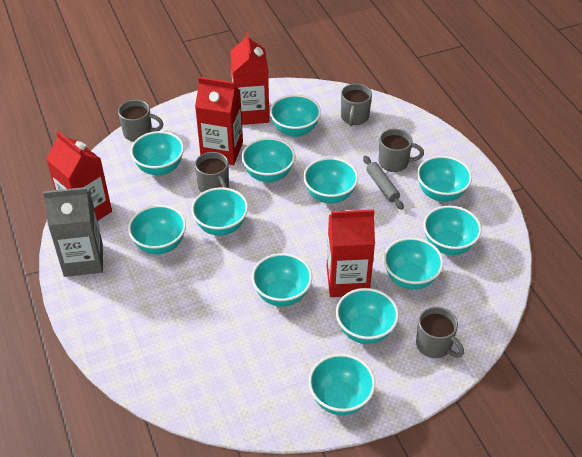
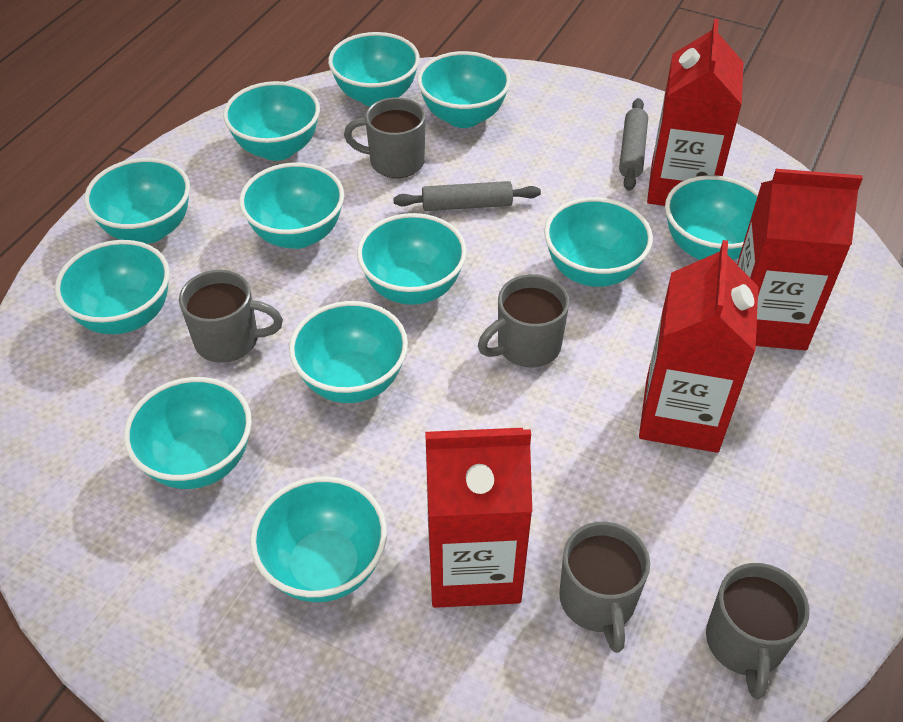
grey carton: 1 -> 0
grey rolling pin: 1 -> 2

